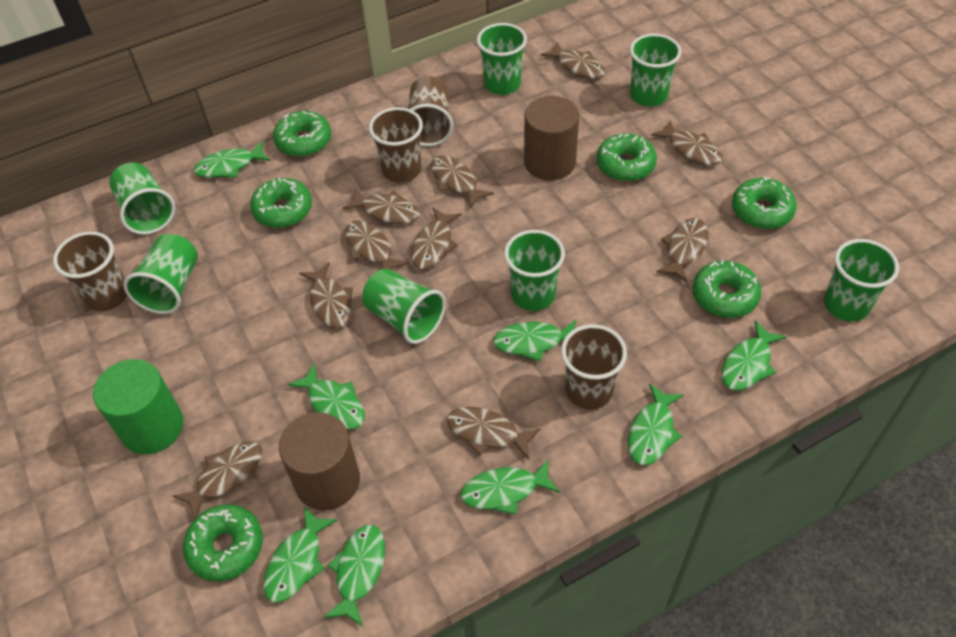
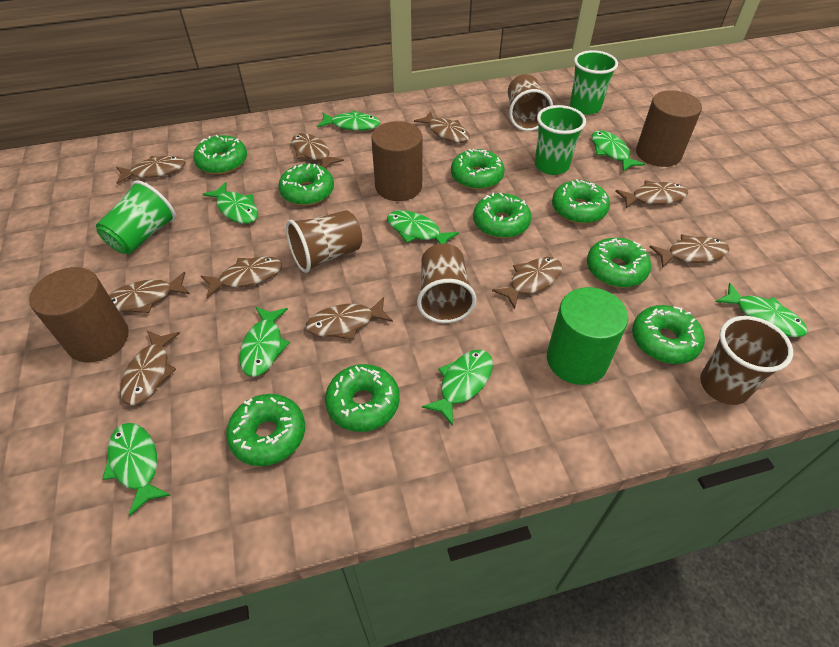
brown cylinder: 2 -> 3
green cup: 7 -> 3
green donut: 6 -> 9

